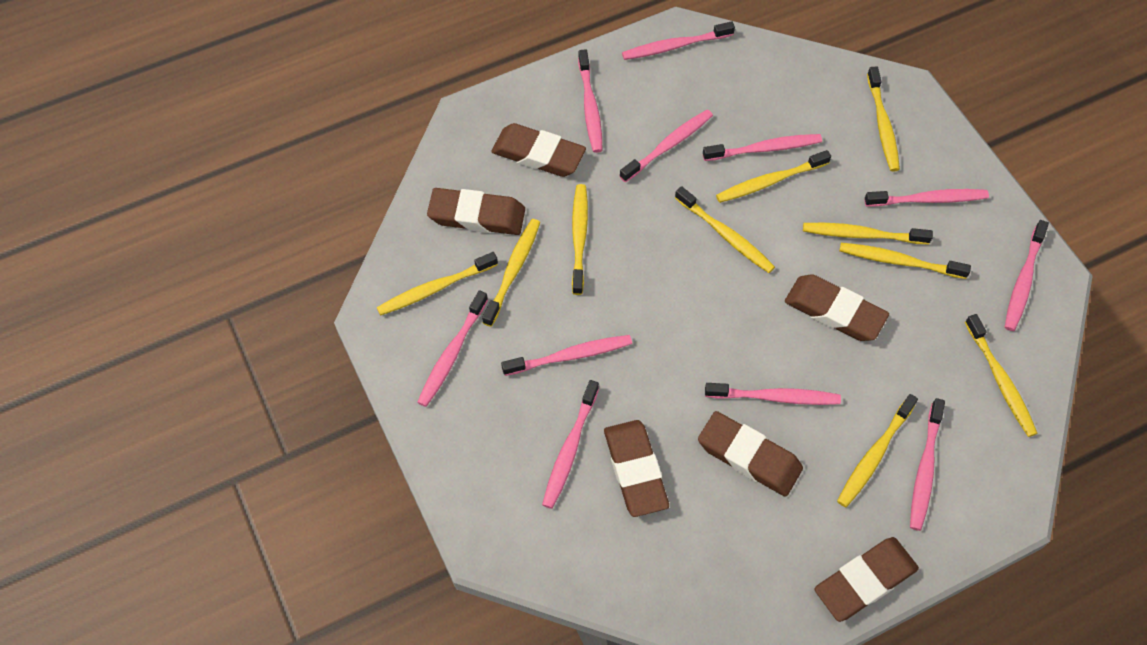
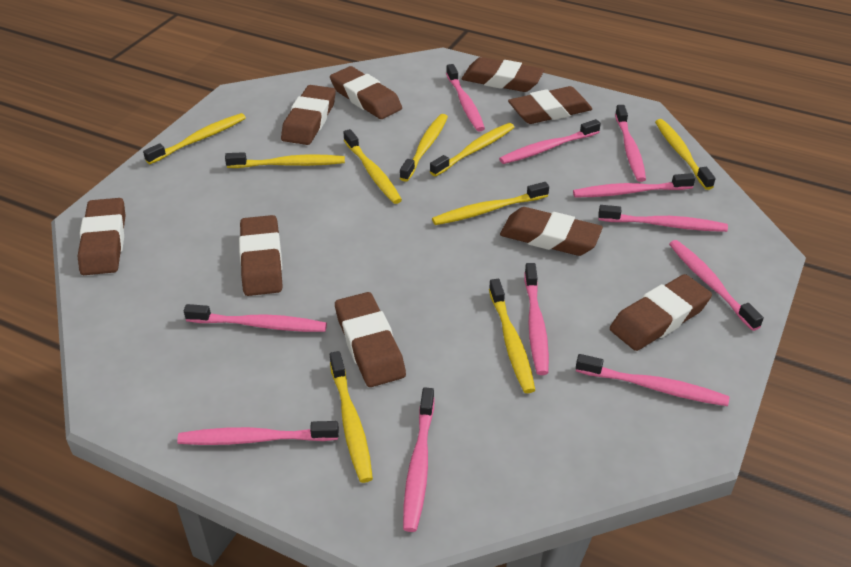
brown eraser: 6 -> 9
yellow toothbrush: 10 -> 9

